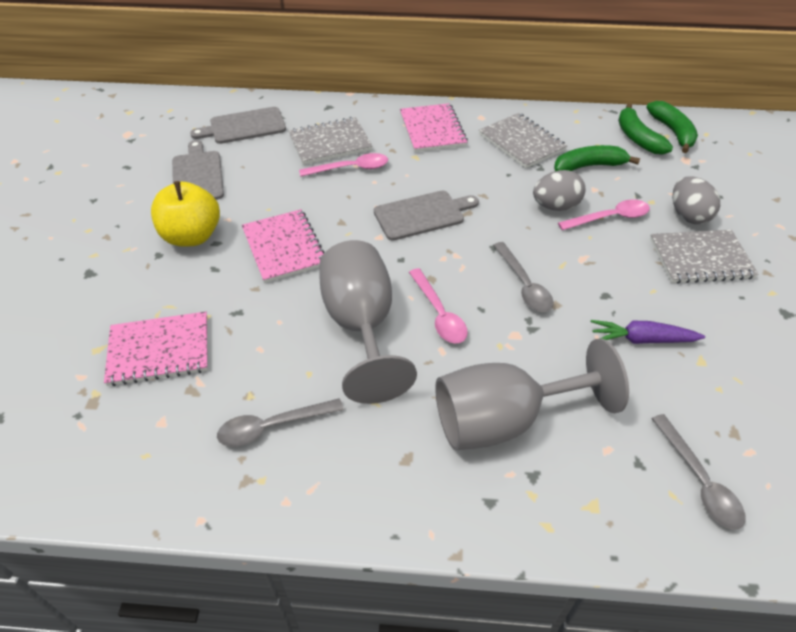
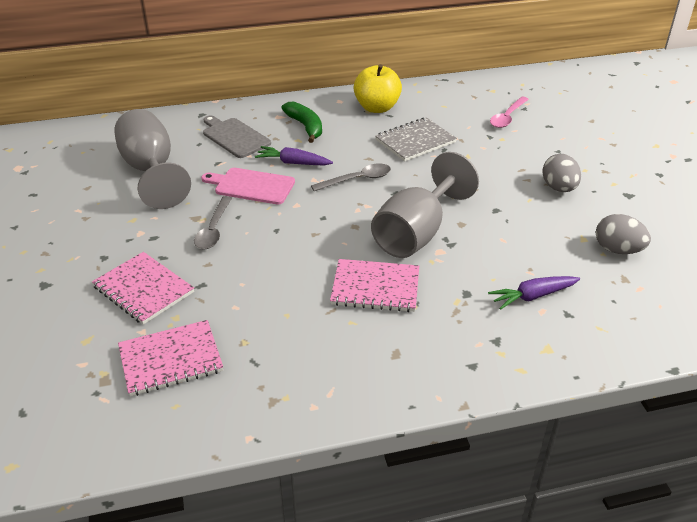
green banana: 3 -> 1
grey cutting board: 3 -> 1
grey notebook: 3 -> 1
grey spoon: 3 -> 2
pink cutting board: 0 -> 1
pink spoon: 3 -> 1
purple carrot: 1 -> 2

